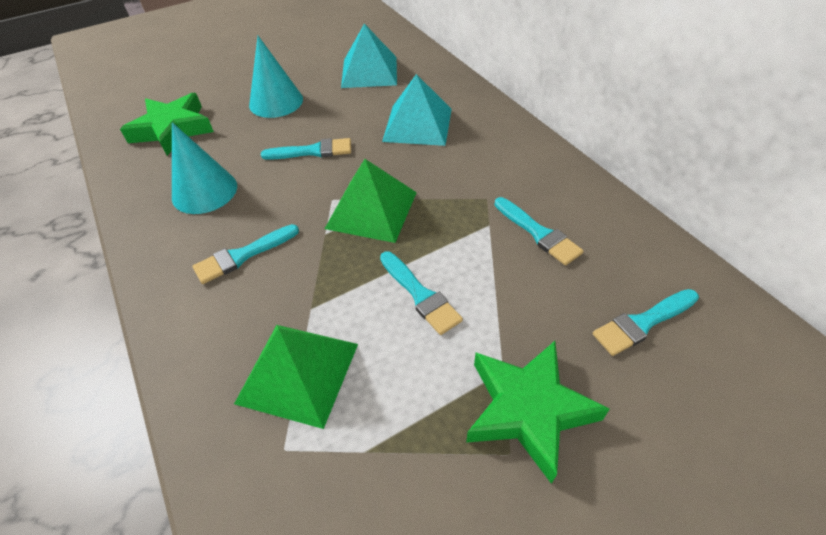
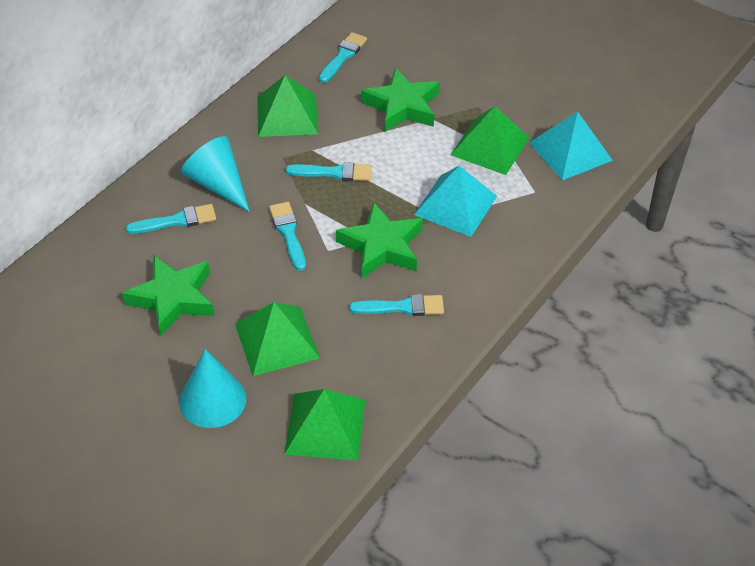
green pyramid: 2 -> 4
green star: 2 -> 3

